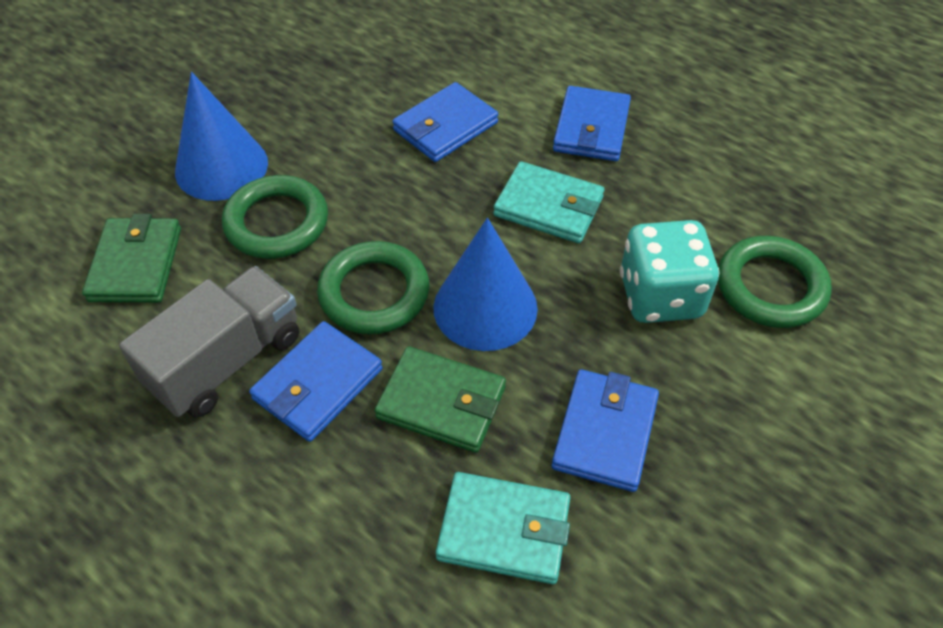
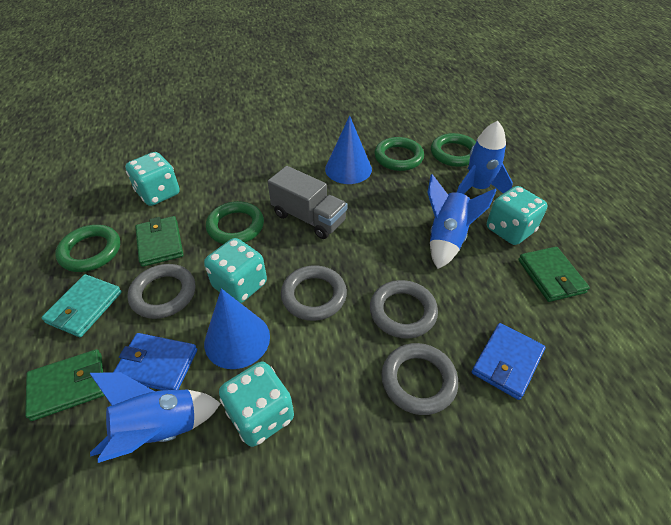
blue rocket: 0 -> 3
blue wallet: 4 -> 2
green ring: 3 -> 4
green wallet: 2 -> 3
grey ring: 0 -> 4
turquoise dice: 1 -> 4
turquoise wallet: 2 -> 1

